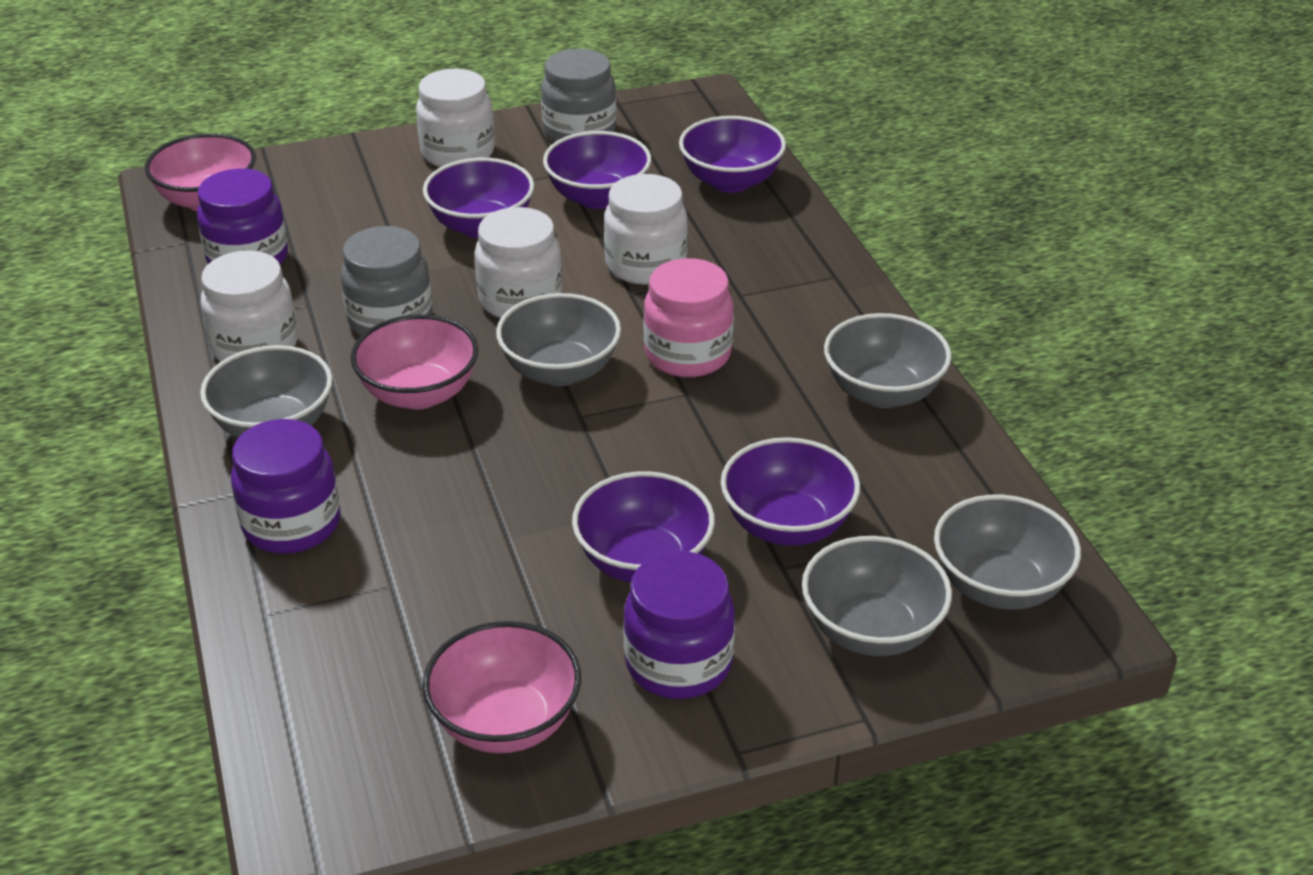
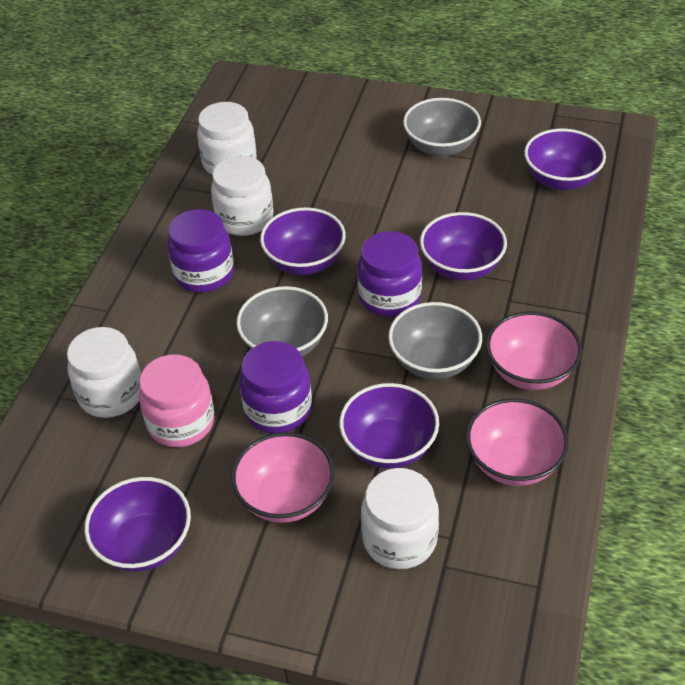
grey bowl: 5 -> 3
grey jar: 2 -> 0

